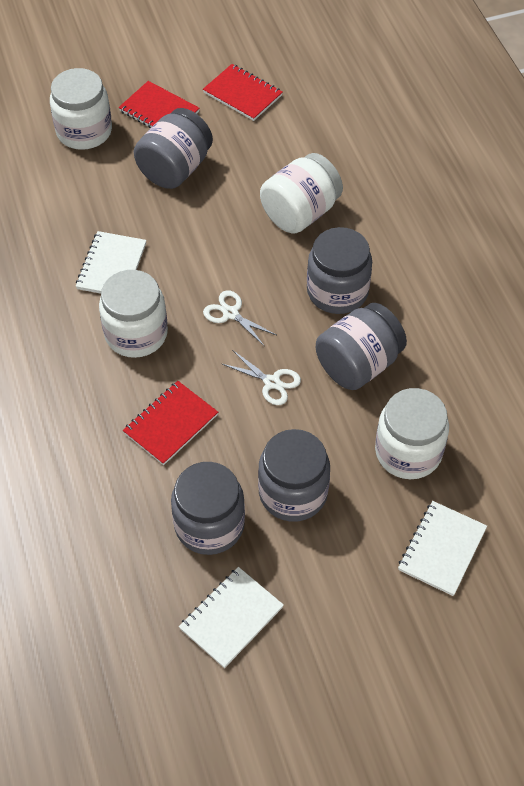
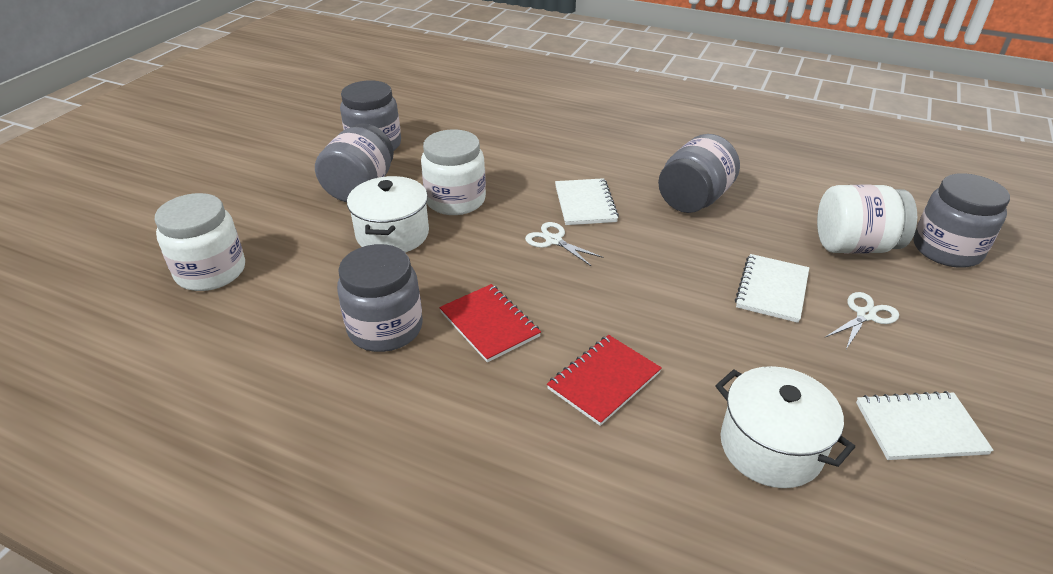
red notebook: 3 -> 2
white jar: 4 -> 3
white pot: 0 -> 2

